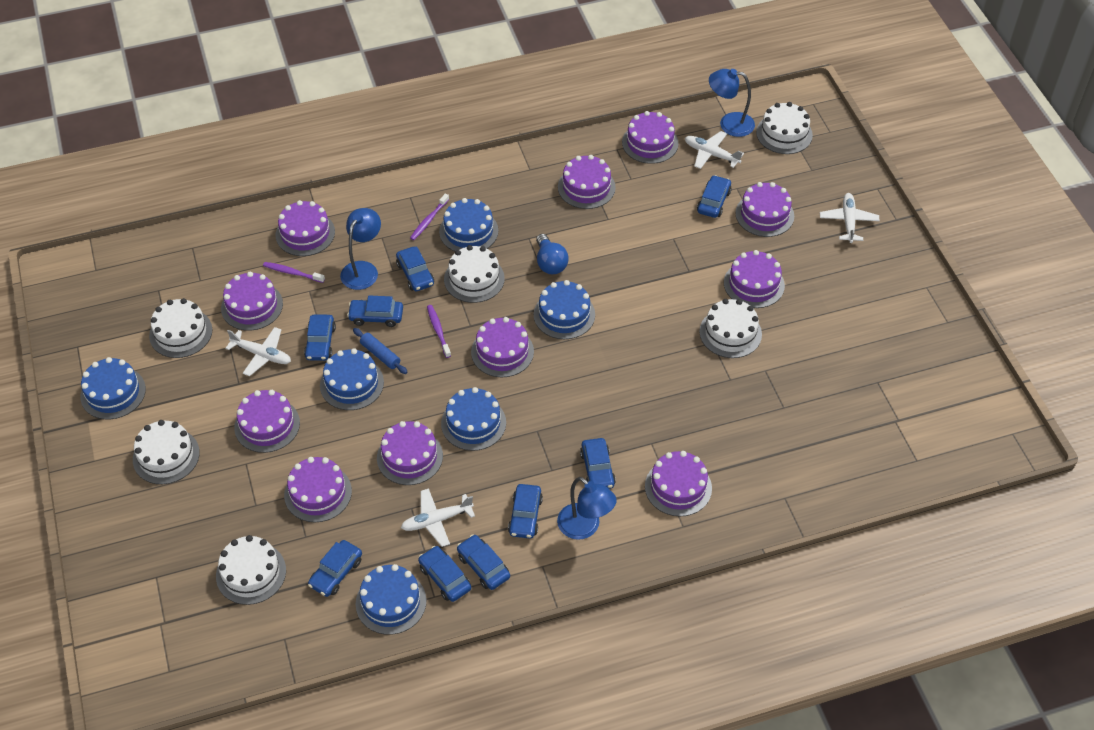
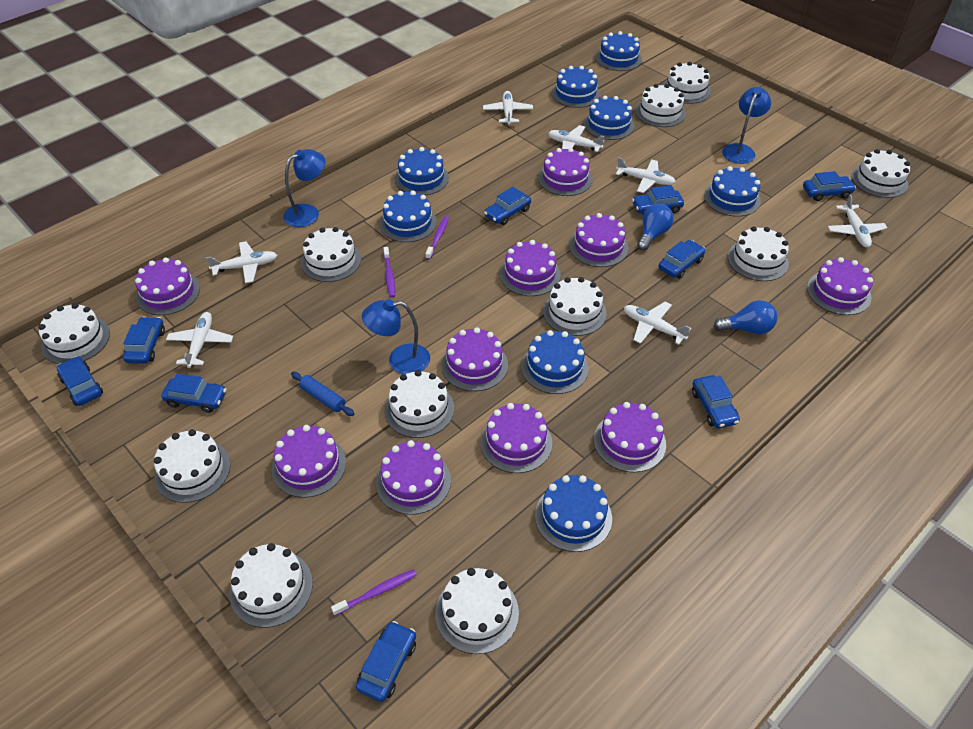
blue cake: 6 -> 8
blue light bulb: 1 -> 2
purple cake: 11 -> 10
white cake: 6 -> 11
white plane: 4 -> 7

